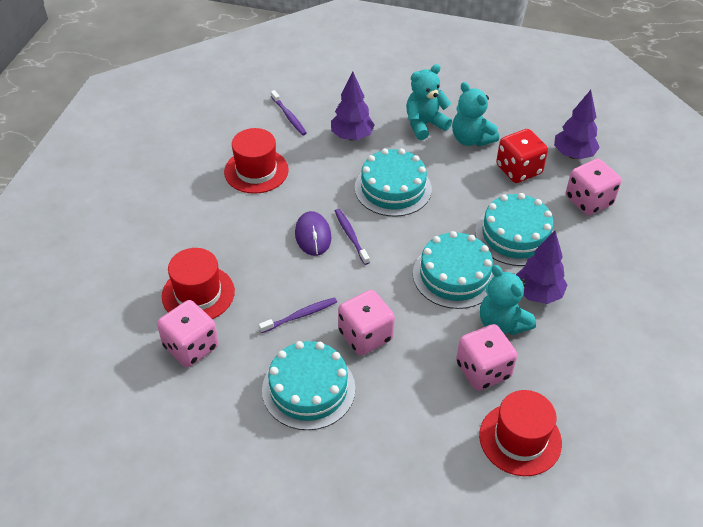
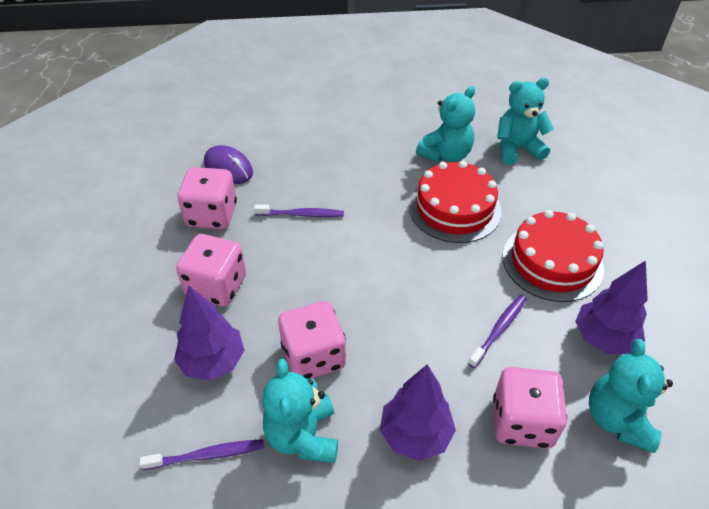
red cake: 0 -> 2
red dice: 1 -> 0
red hat: 3 -> 0
turquoise cake: 4 -> 0
turquoise teddy bear: 3 -> 4

